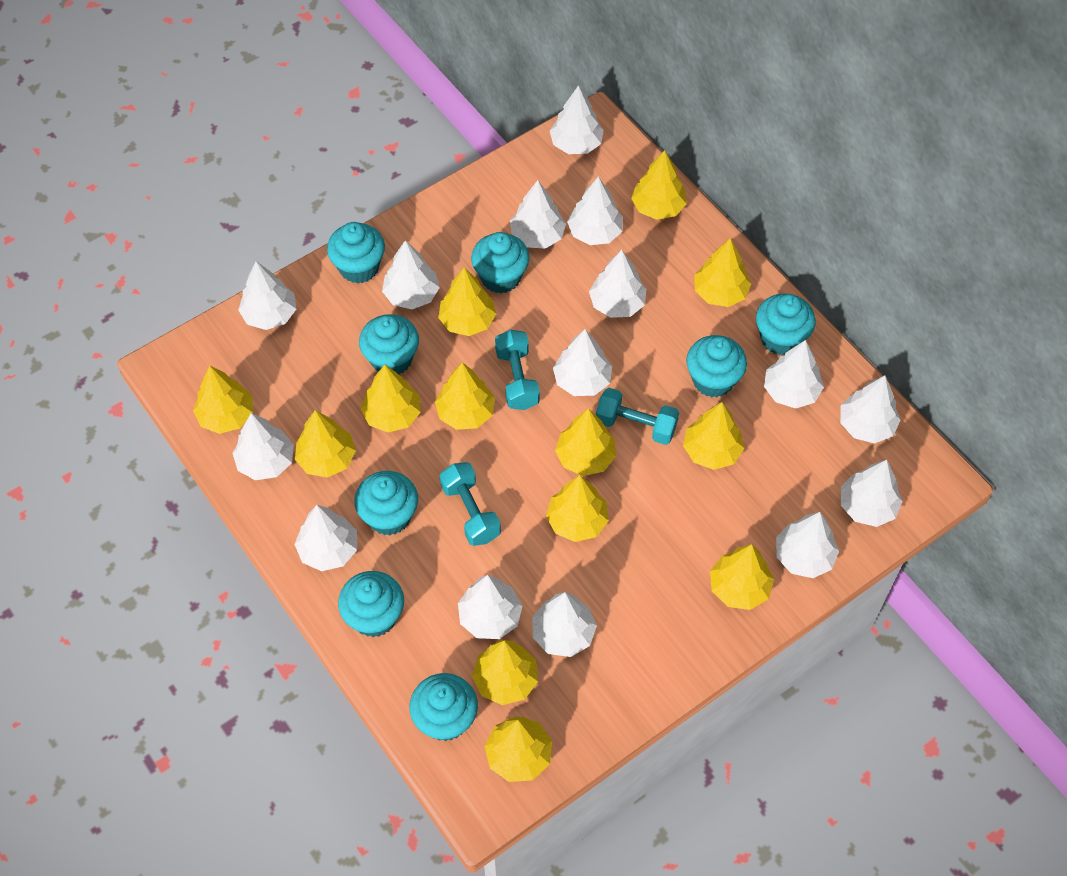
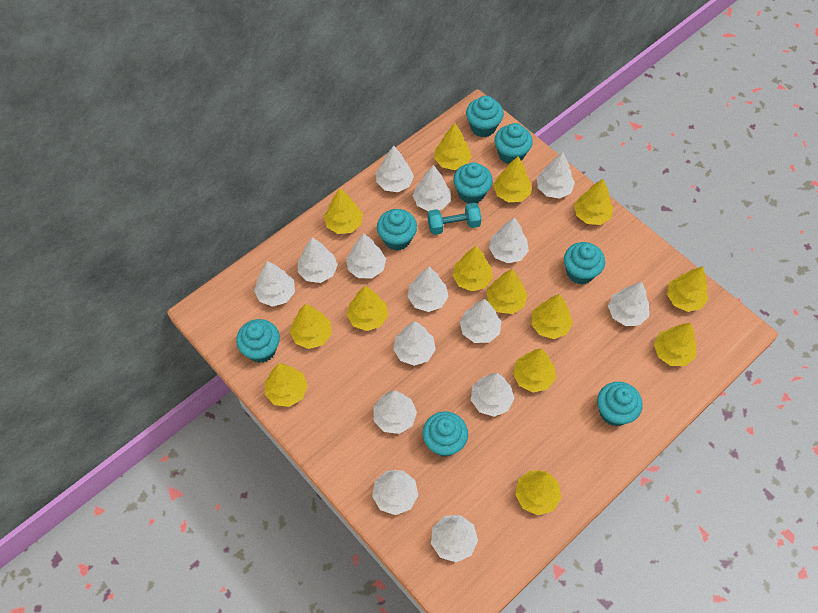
turquoise dumbbell: 3 -> 1
yellow tree: 13 -> 14

